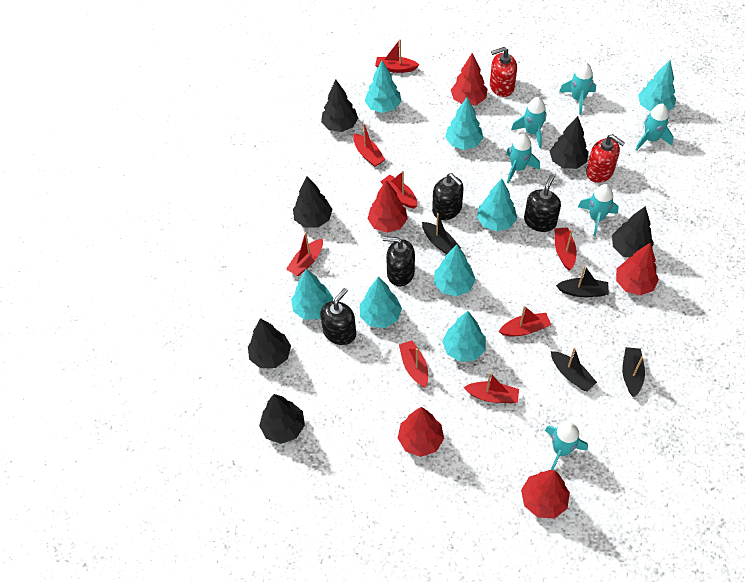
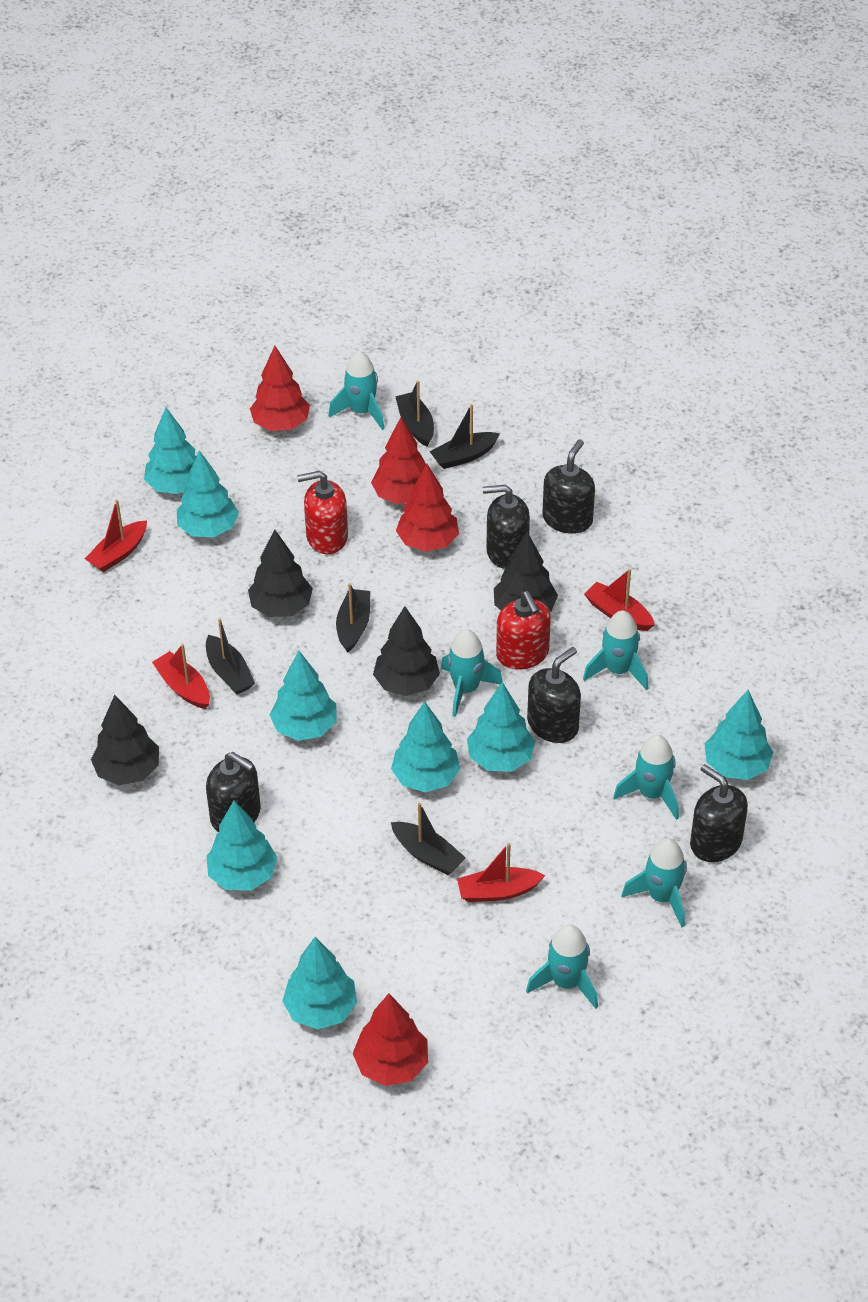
black boat: 4 -> 5
black soap dispenser: 4 -> 5
black tree: 6 -> 4
red boat: 8 -> 4
red tree: 5 -> 4

